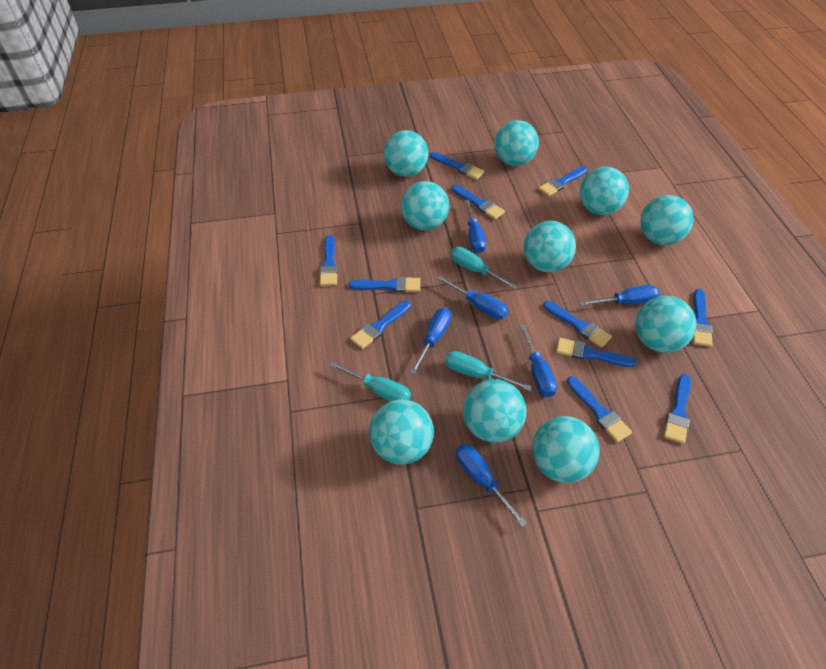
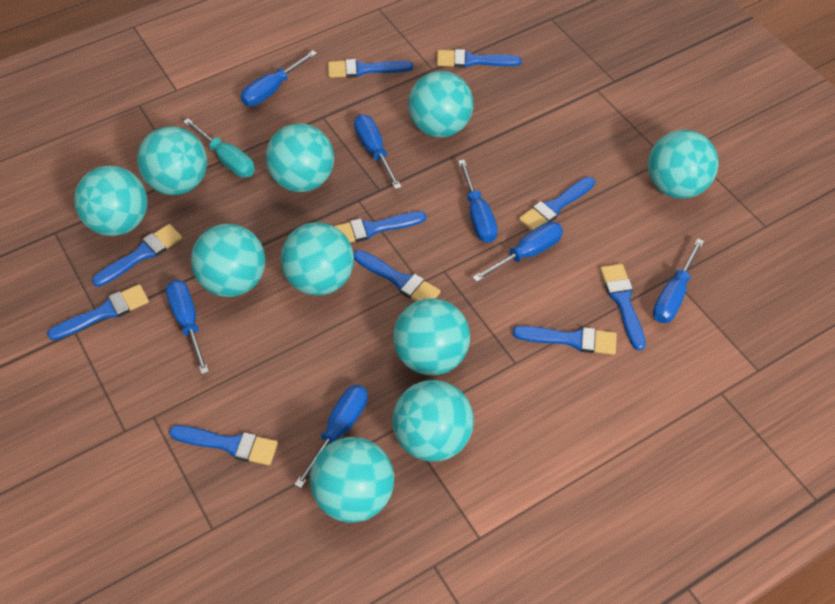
blue brush: 11 -> 10
blue screwdriver: 6 -> 7
turquoise screwdriver: 3 -> 1

